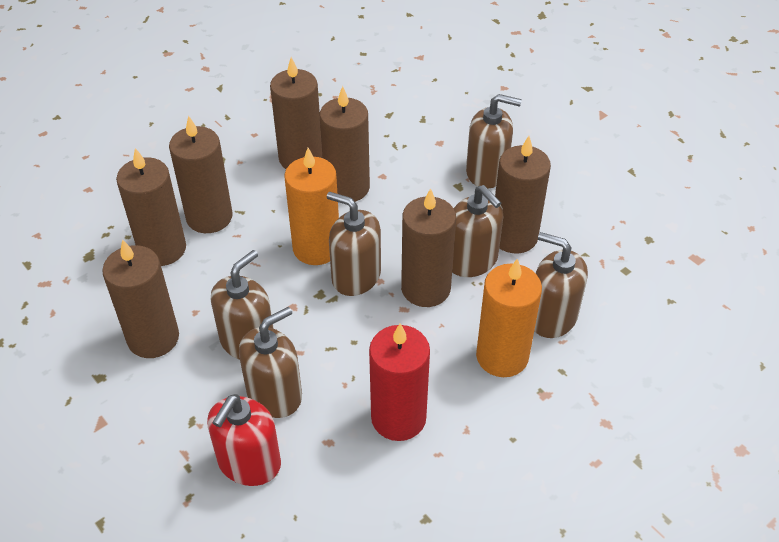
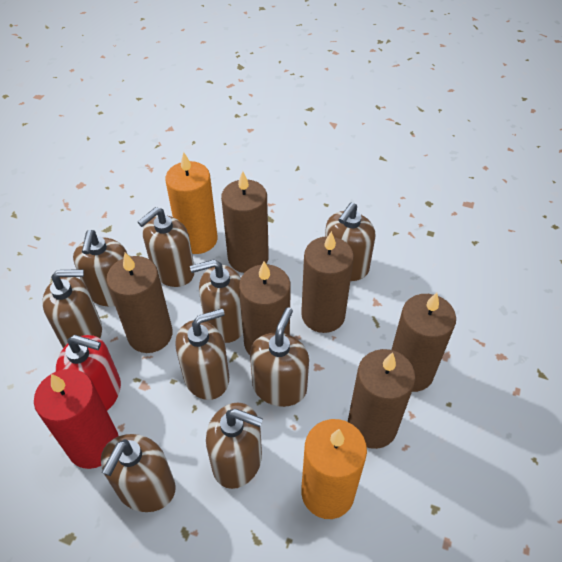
brown candle: 7 -> 6
brown soap dispenser: 6 -> 9

